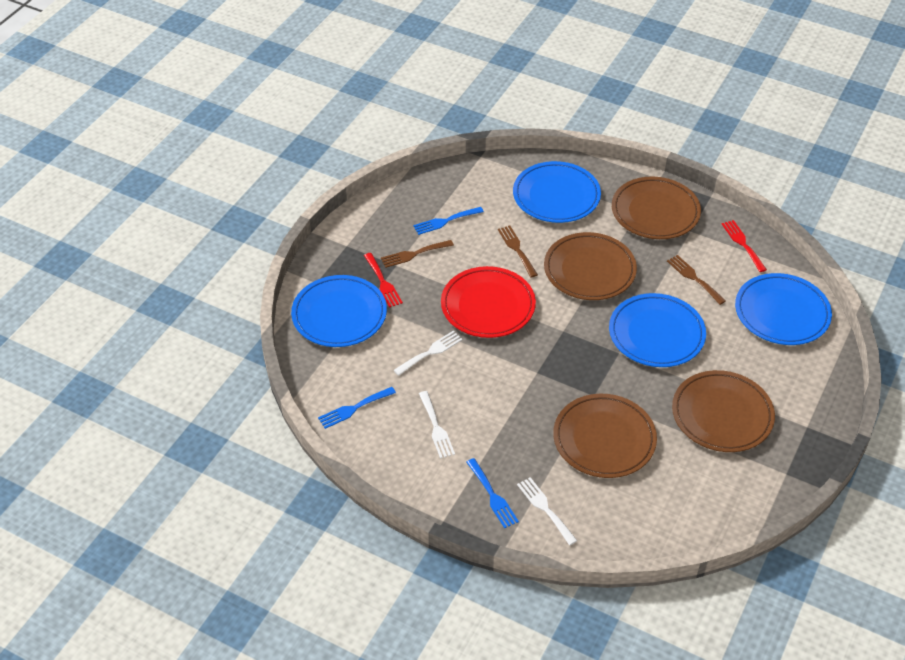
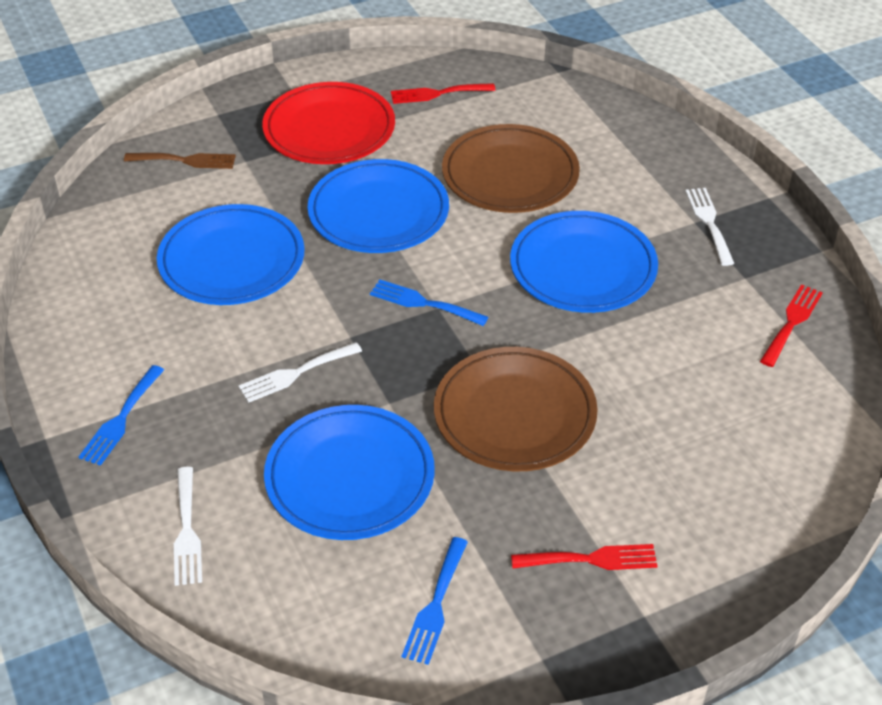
brown fork: 3 -> 1
brown plate: 4 -> 2
red fork: 2 -> 3

